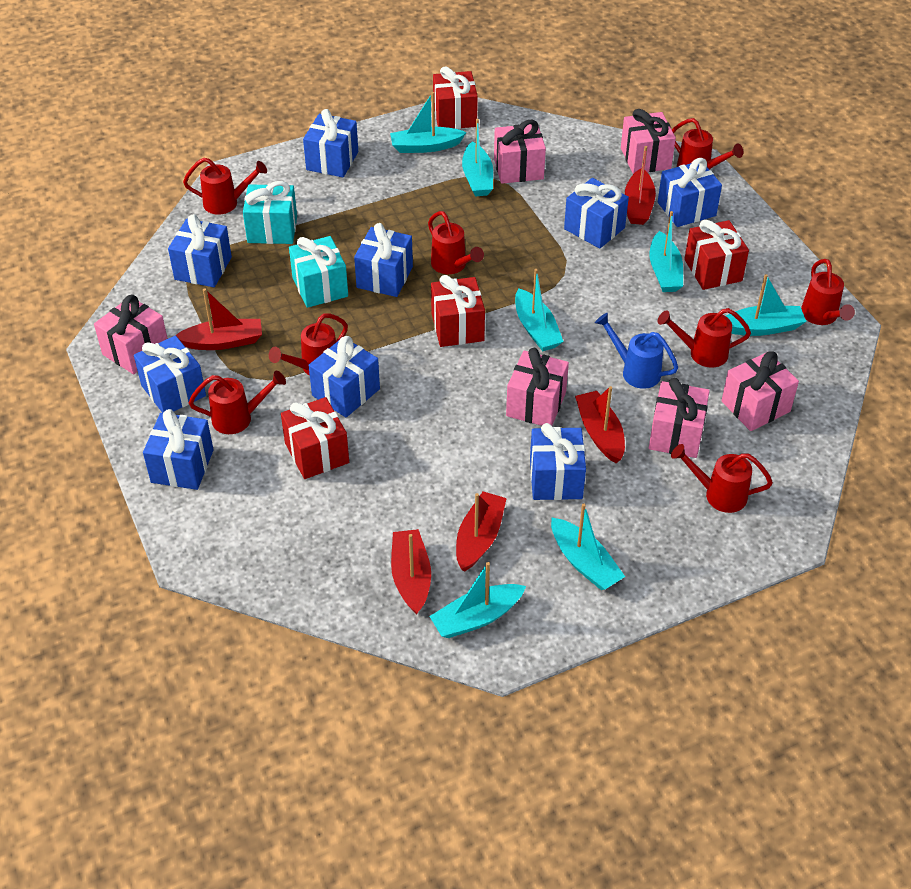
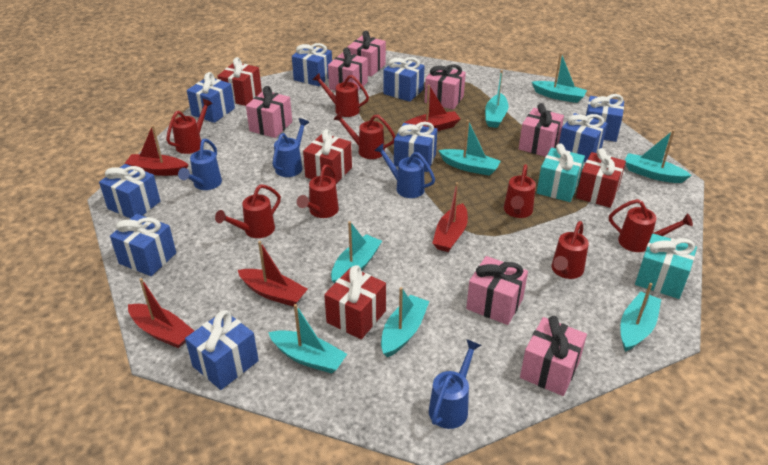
blue watering can: 1 -> 4
pink gift: 6 -> 7
turquoise boat: 7 -> 8

